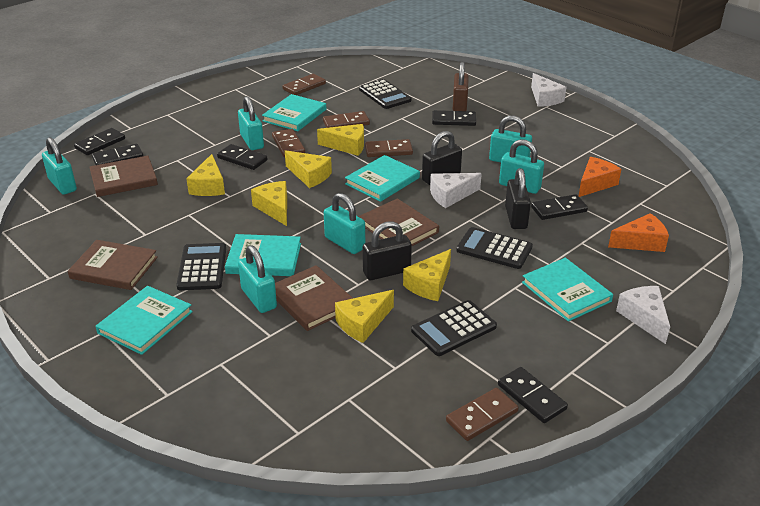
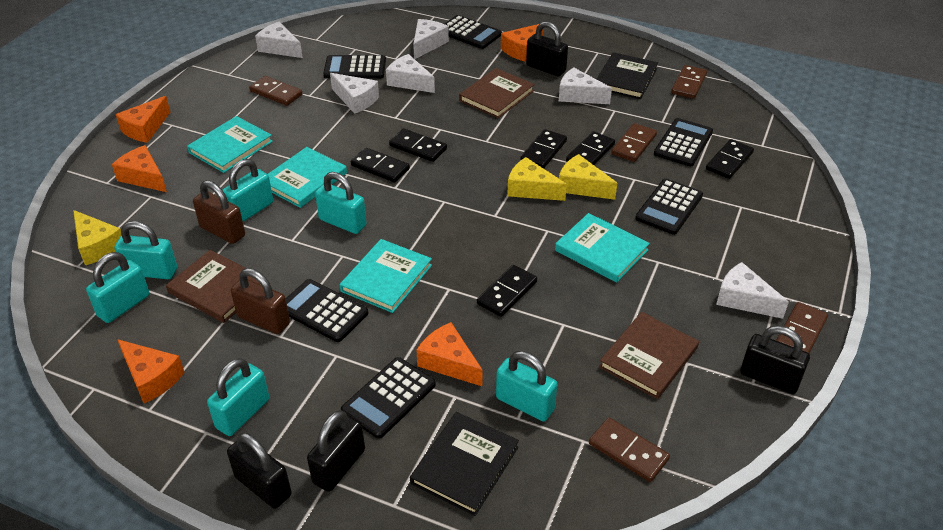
black book: 0 -> 2
black calculator: 4 -> 6
black padlock: 3 -> 4
brown book: 4 -> 3
brown padlock: 1 -> 2
orange cheese: 2 -> 5
turquoise book: 5 -> 4
white cheese: 3 -> 6
yellow cheese: 6 -> 3

